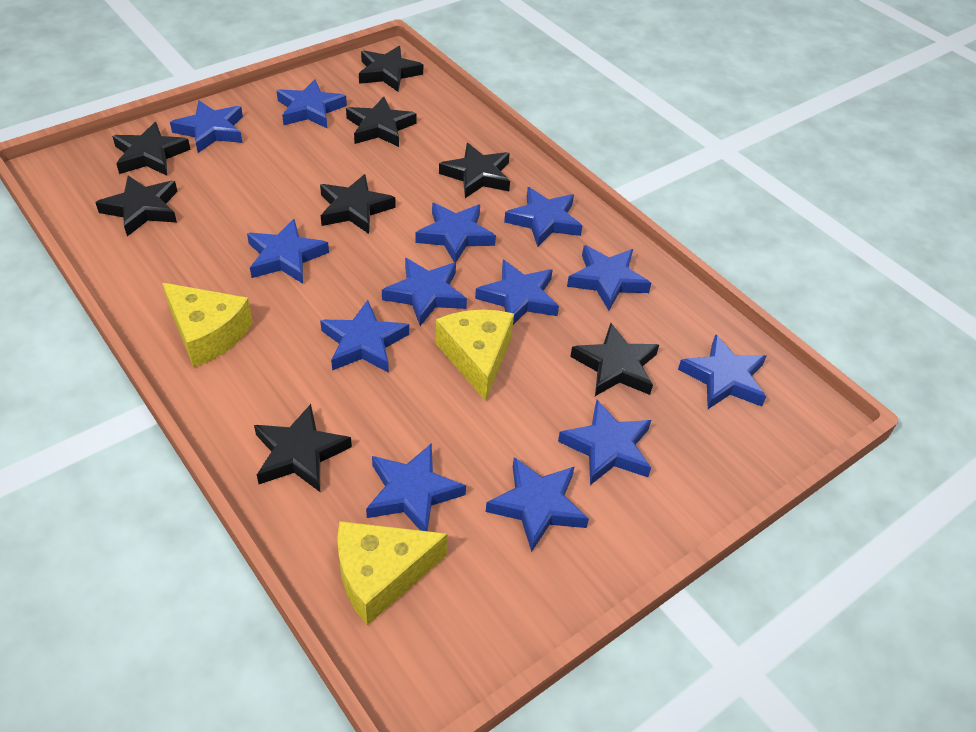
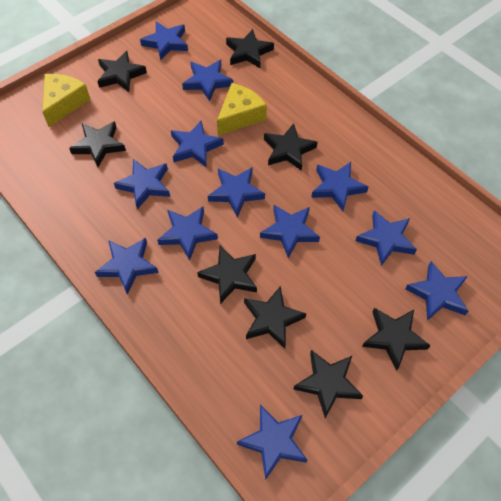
blue star: 13 -> 12
yellow cheese: 3 -> 2

